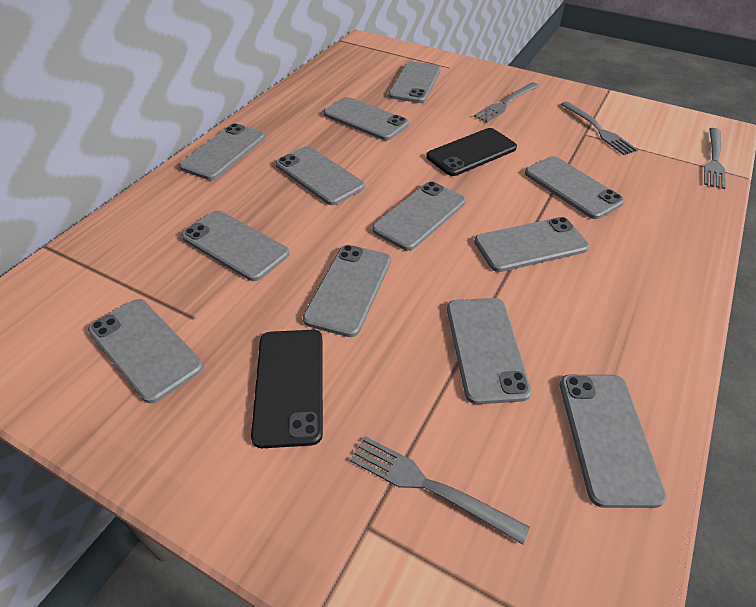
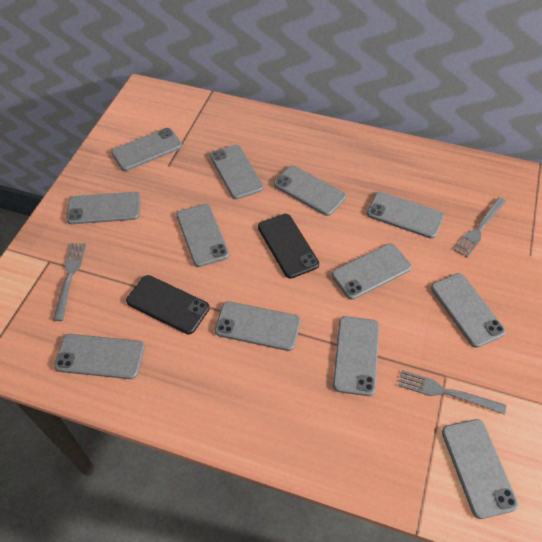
grey fork: 4 -> 3

